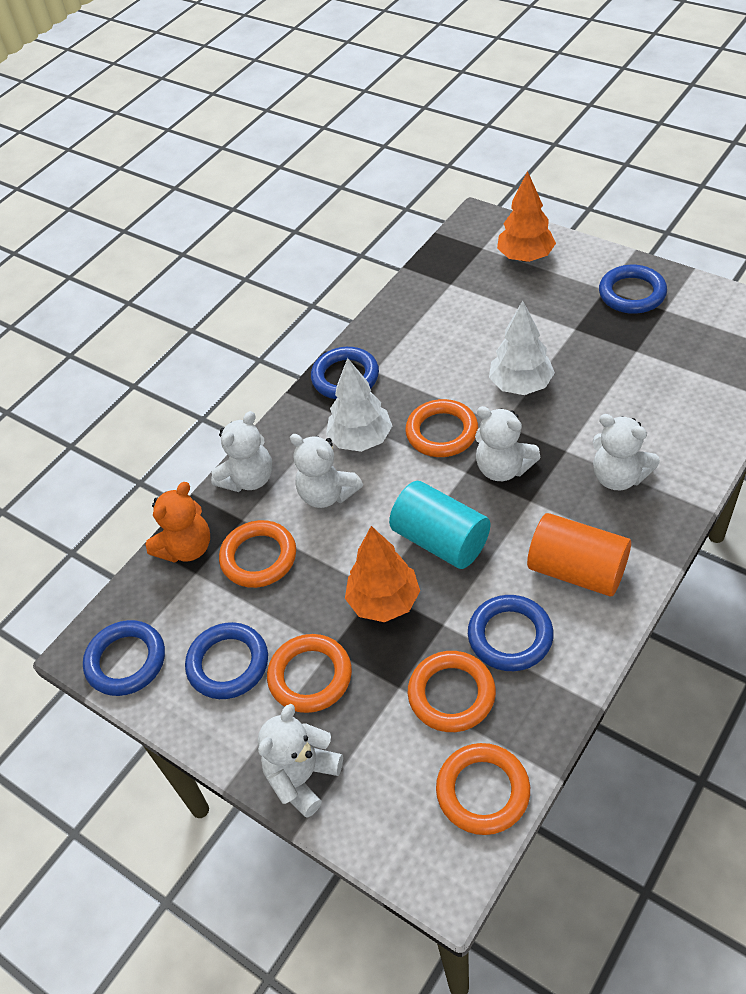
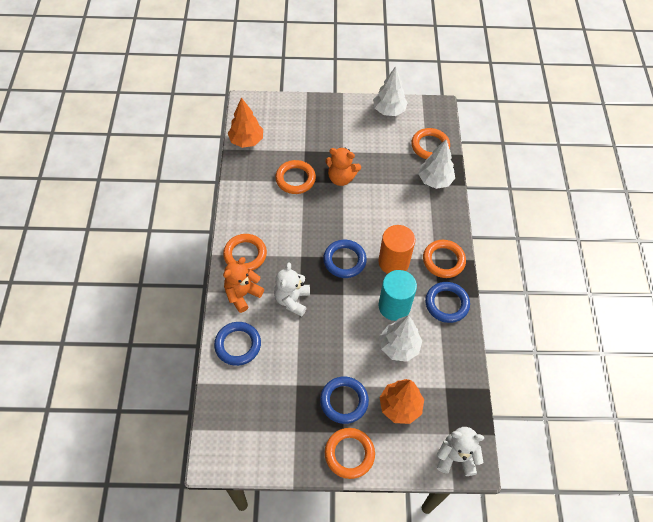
blue ring: 5 -> 4
orange teddy bear: 1 -> 2
white teddy bear: 5 -> 2
white tree: 2 -> 3

